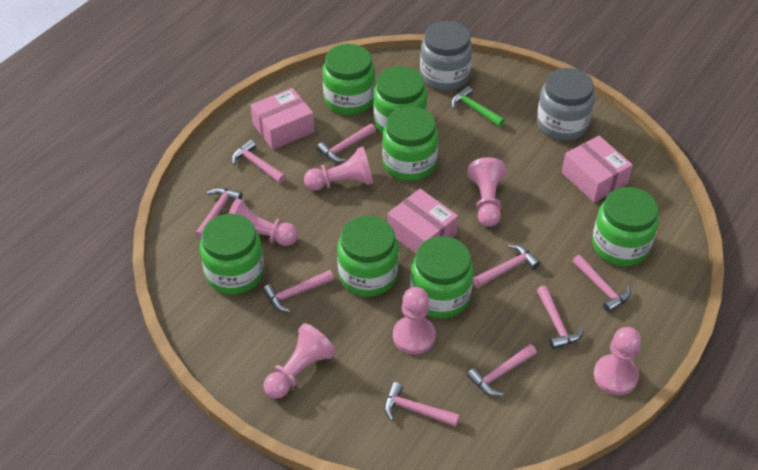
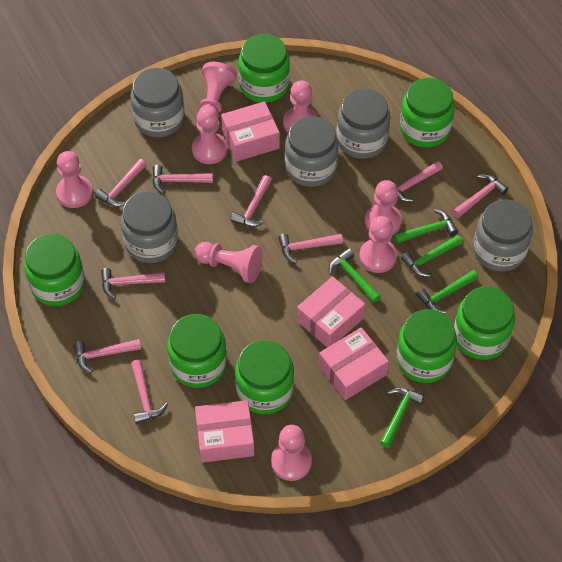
green hammer: 1 -> 5
grey jar: 2 -> 5
pink box: 3 -> 4
pink pawn: 6 -> 8

